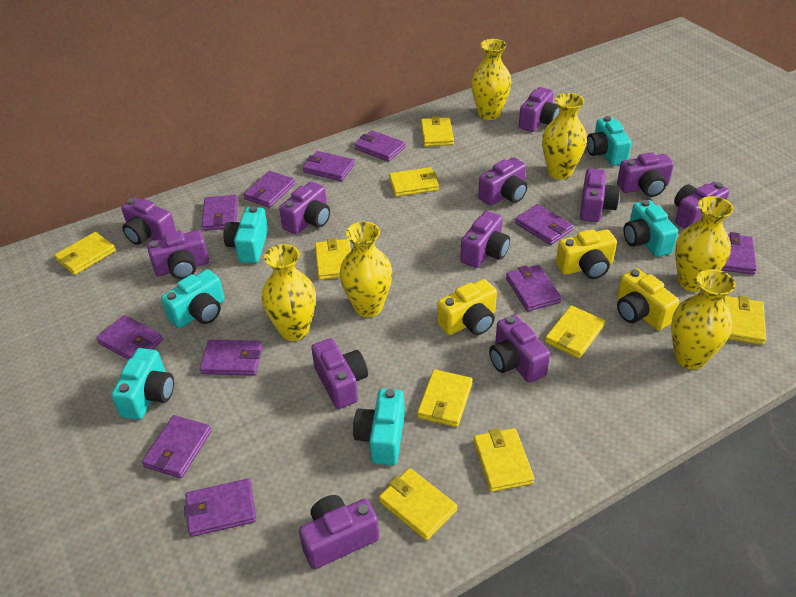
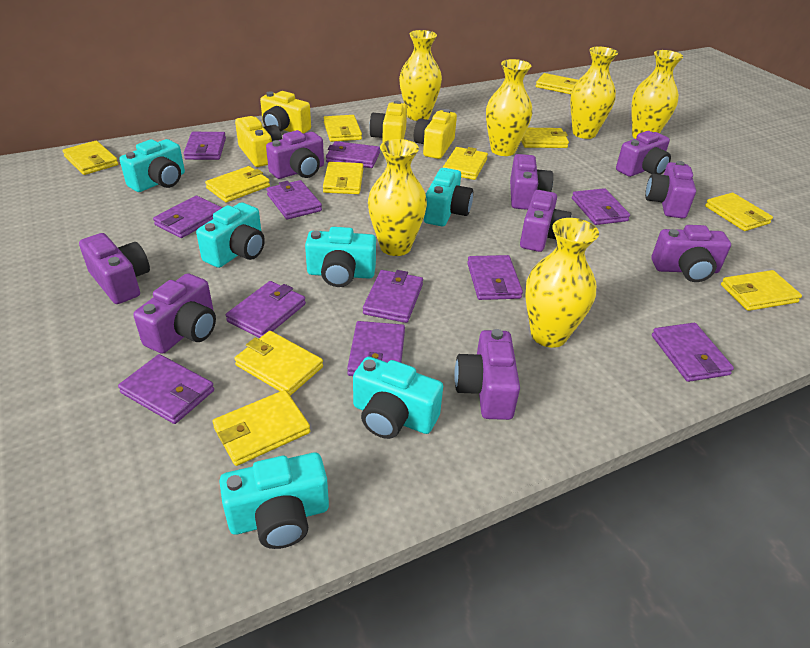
purple camera: 12 -> 9
yellow camera: 3 -> 4
yellow wallet: 9 -> 11

